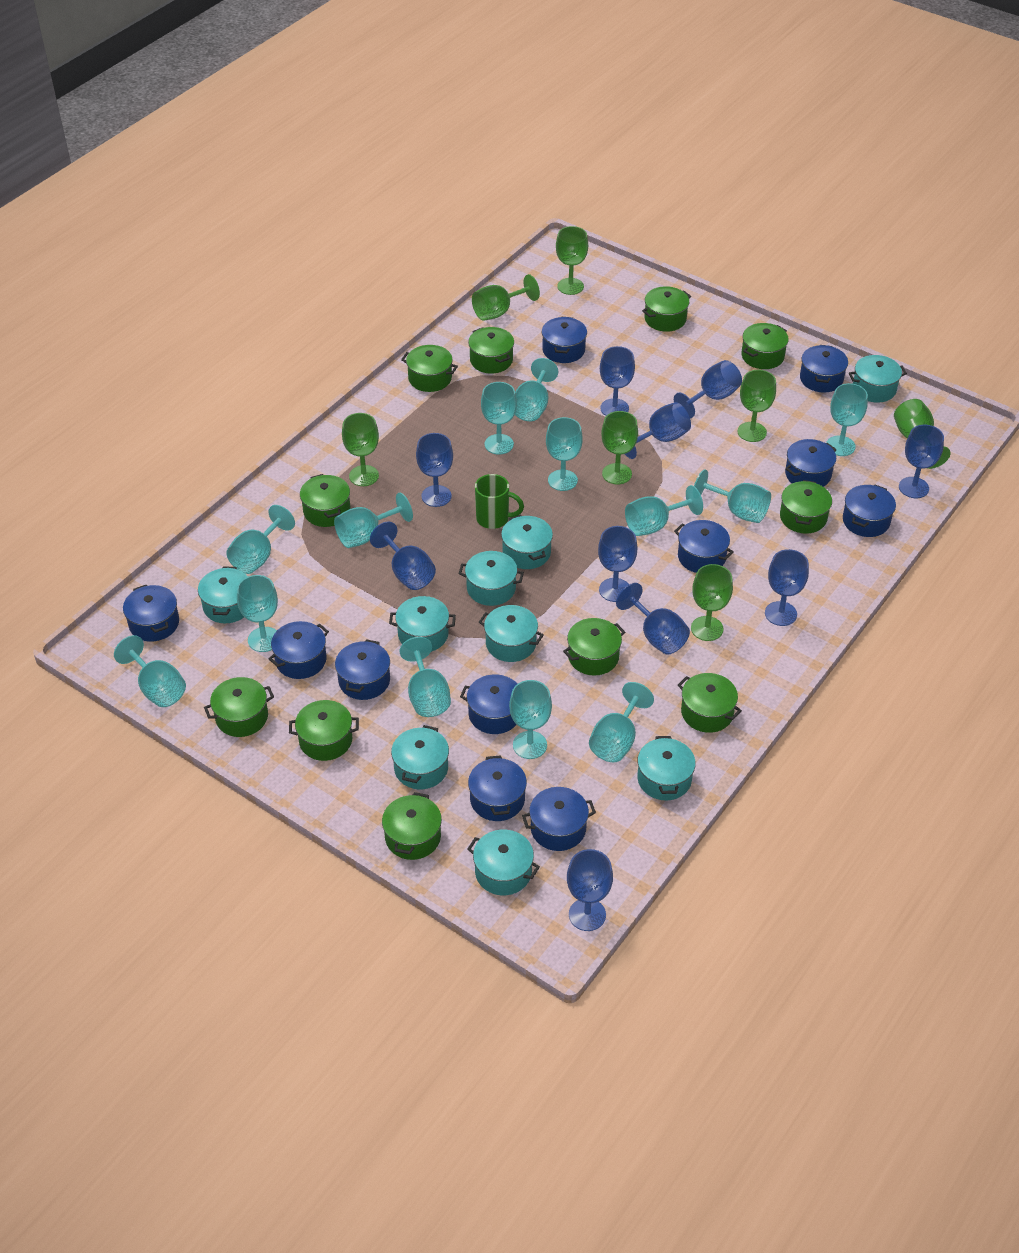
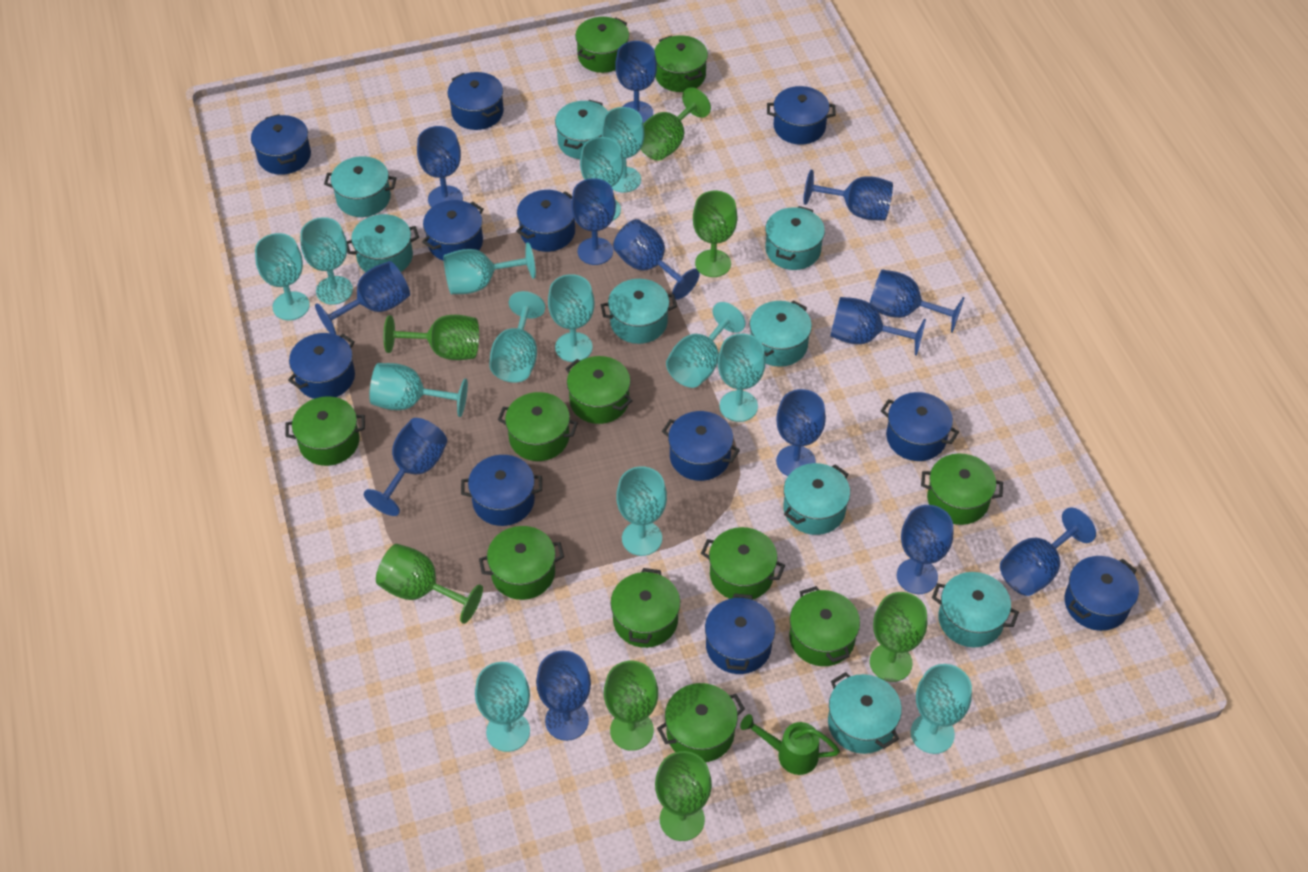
blue goblet: 10 -> 13
green mug: 1 -> 0
green watering can: 0 -> 1

